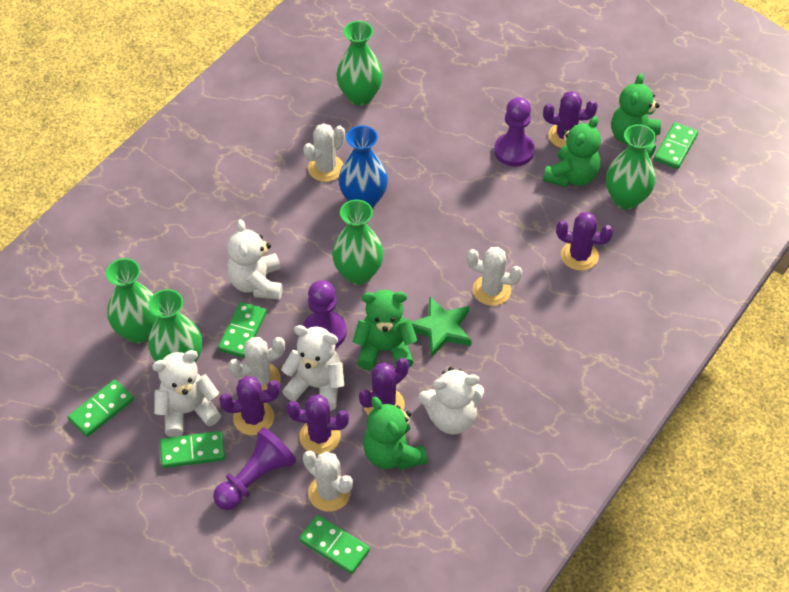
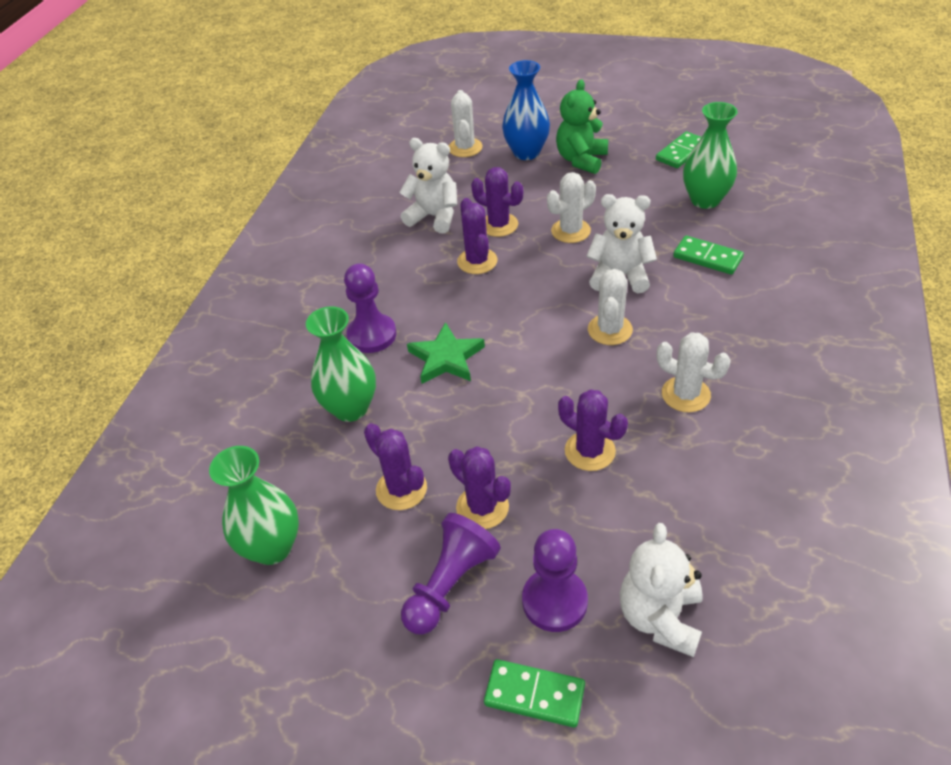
green domino: 5 -> 3
green teddy bear: 4 -> 1
green vase: 5 -> 3
white teddy bear: 4 -> 3

